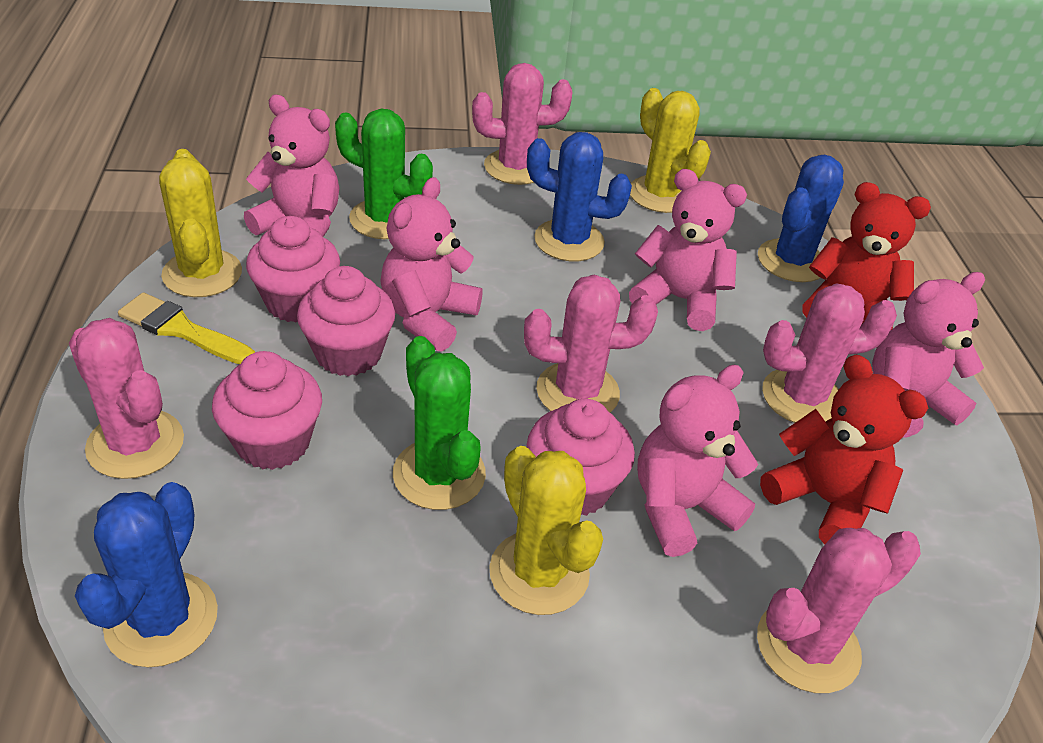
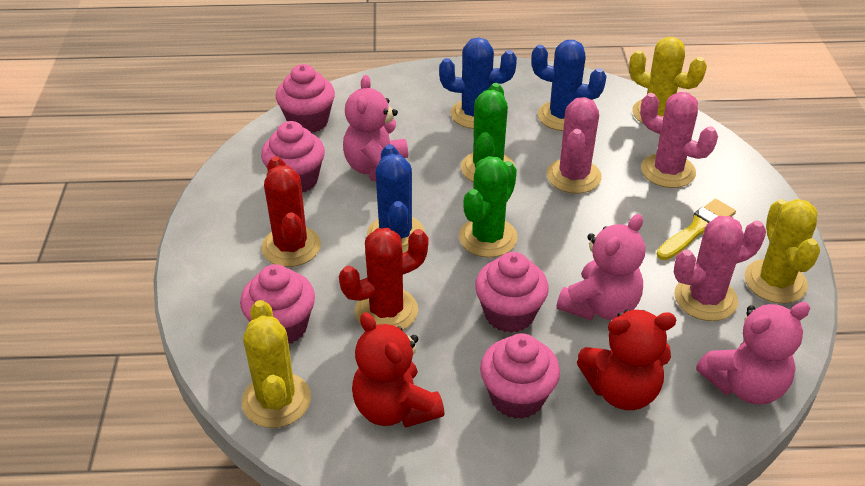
pink cactus: 5 -> 3
pink cupcake: 4 -> 5
pink teddy bear: 5 -> 3
red cactus: 0 -> 2

